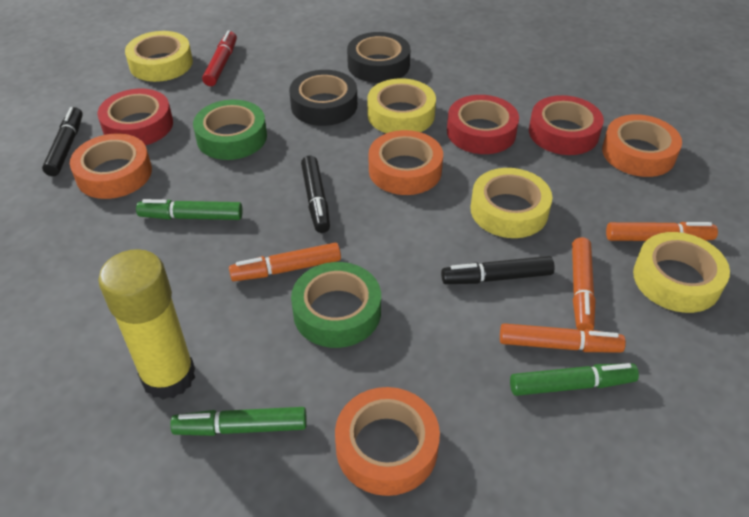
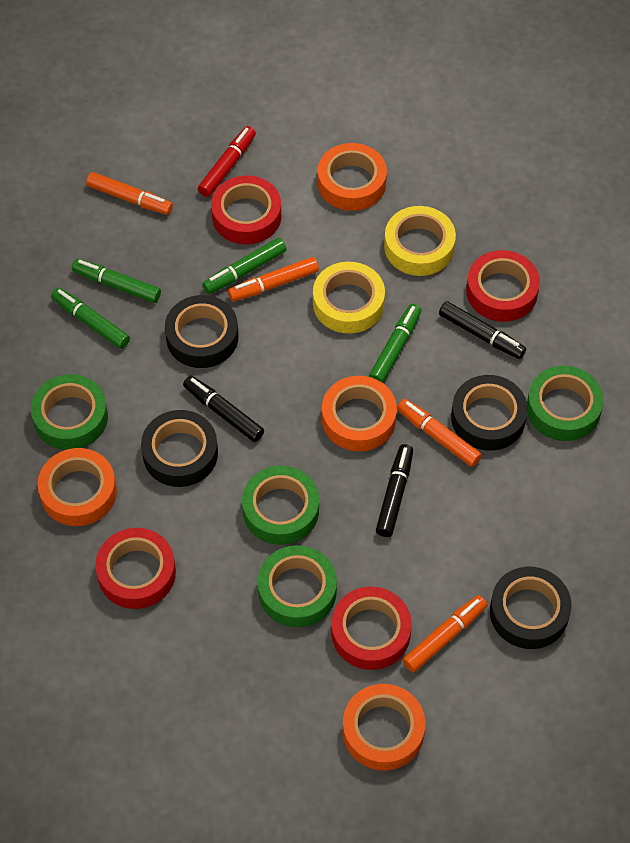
black tape: 2 -> 4
green marker: 3 -> 4
green tape: 2 -> 4
red tape: 3 -> 4
yellow glue stick: 1 -> 0
yellow tape: 4 -> 2

